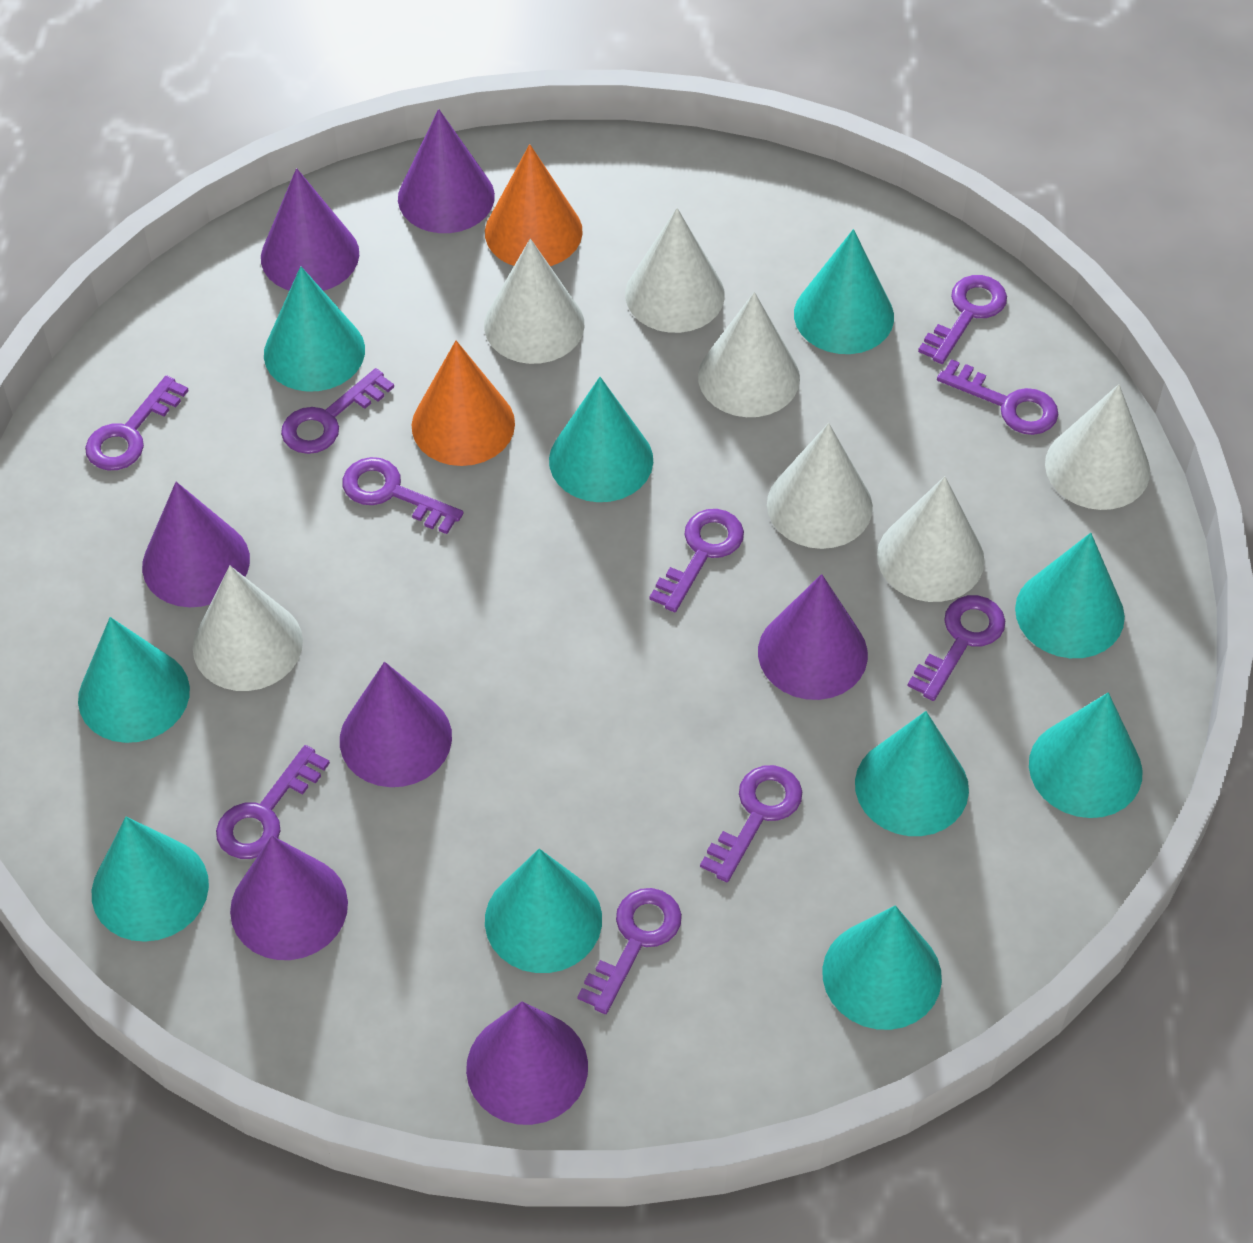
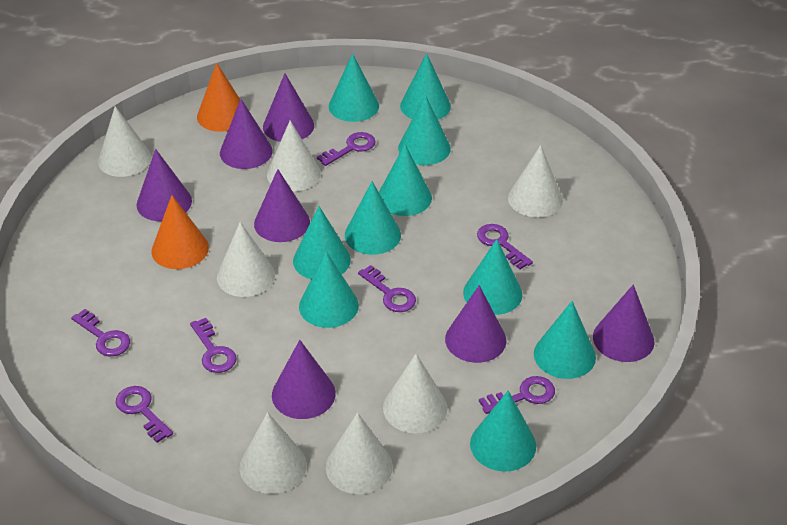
purple key: 10 -> 7

